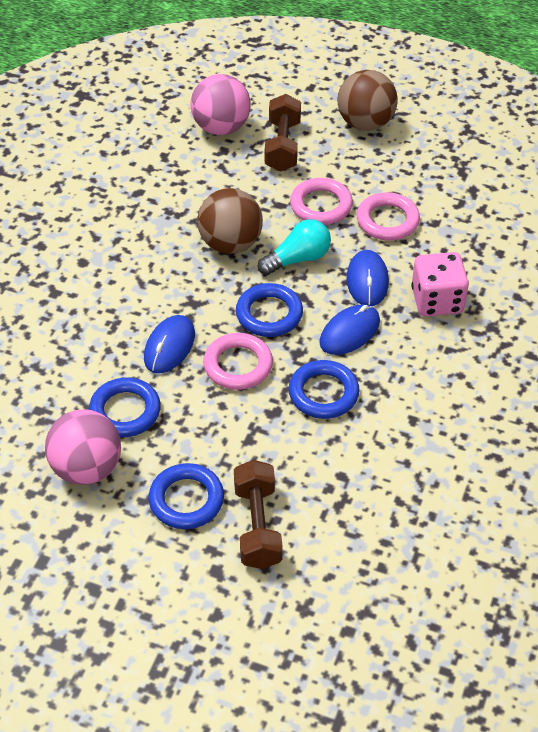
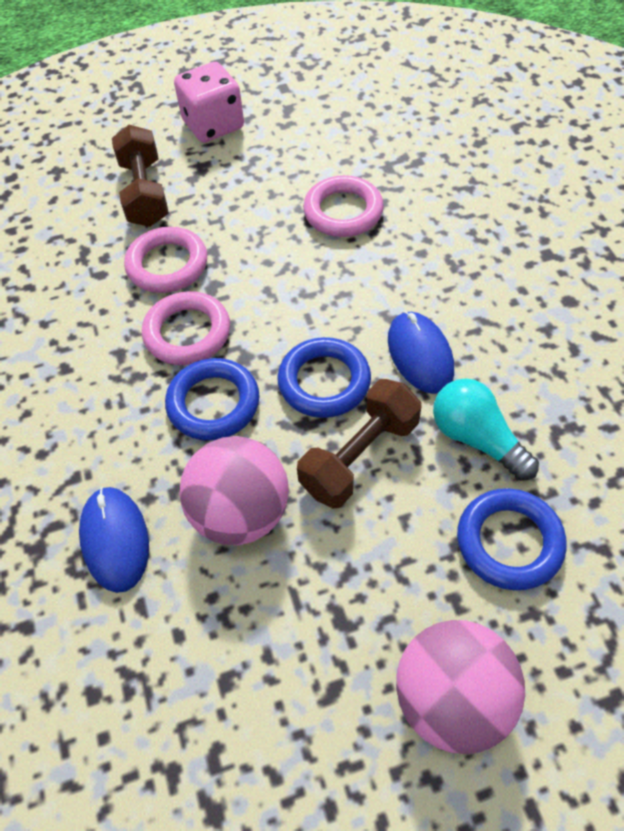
blue mouse: 3 -> 2
blue ring: 4 -> 3
brown ball: 2 -> 0

